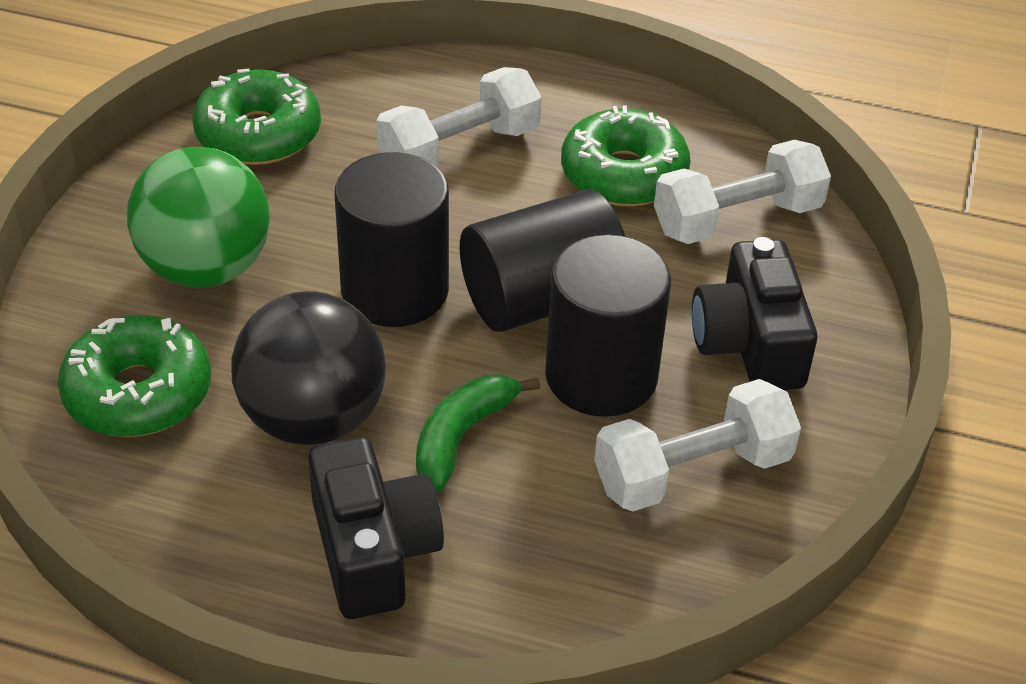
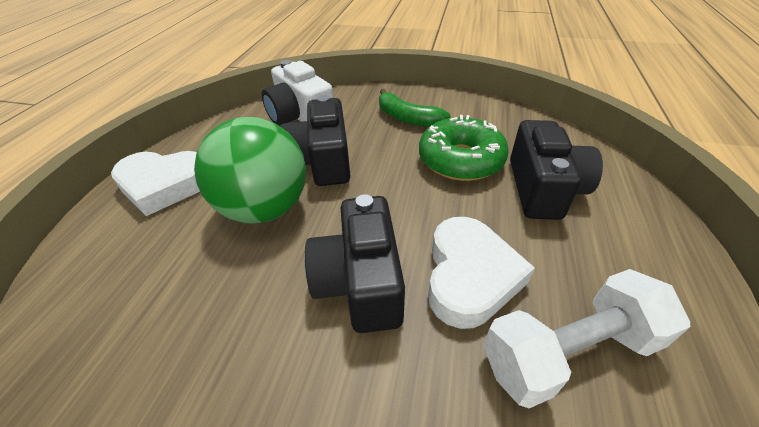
black ball: 1 -> 0
black camera: 2 -> 3
black cylinder: 3 -> 0
green donut: 3 -> 1
white camera: 0 -> 1
white dumbbell: 3 -> 1
white heart: 0 -> 2

